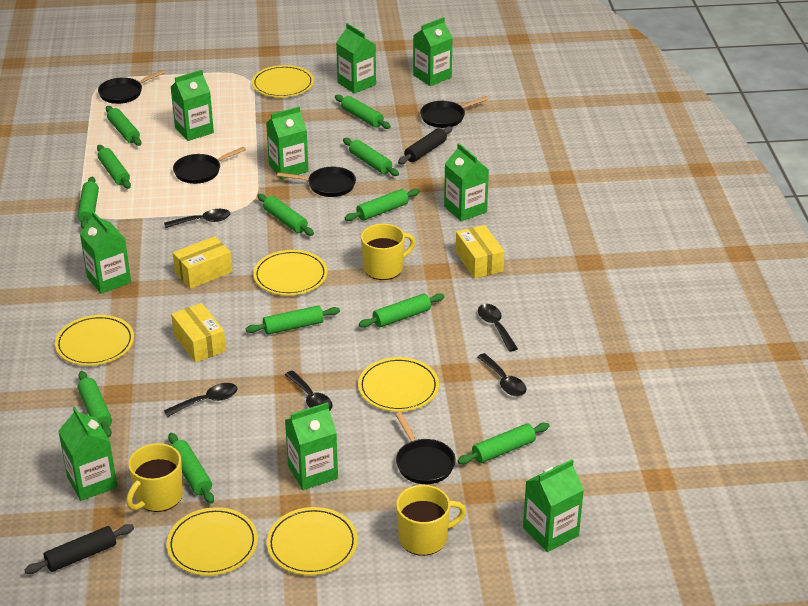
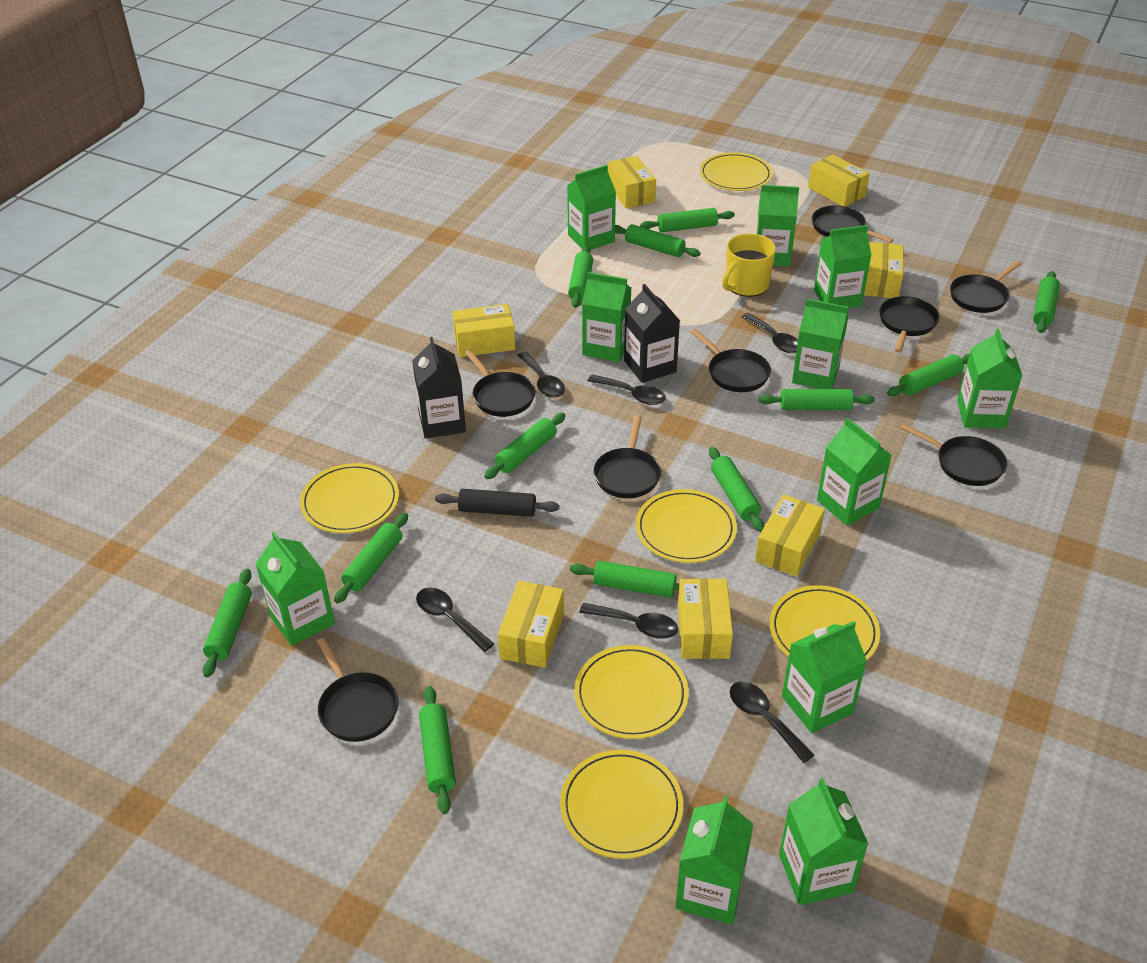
black carton: 0 -> 2
black pan: 5 -> 8
black rolling pin: 2 -> 1
black spoon: 5 -> 6
green carton: 9 -> 11
yellow box: 3 -> 7
yellow mug: 3 -> 1

